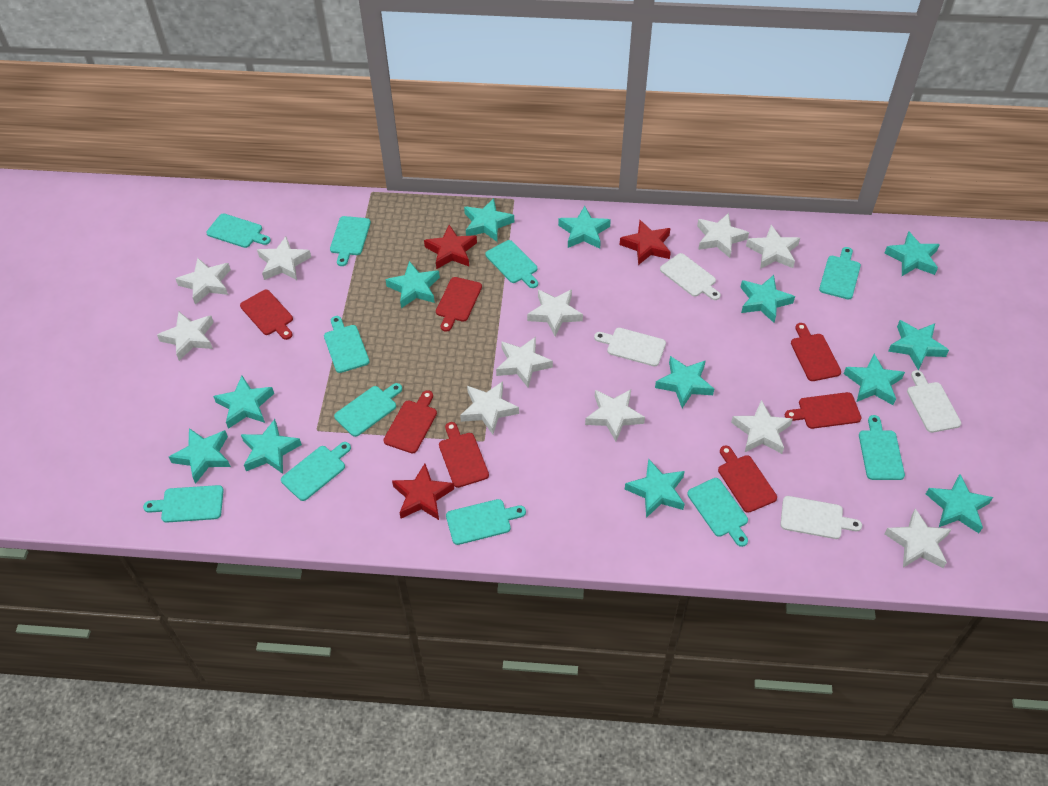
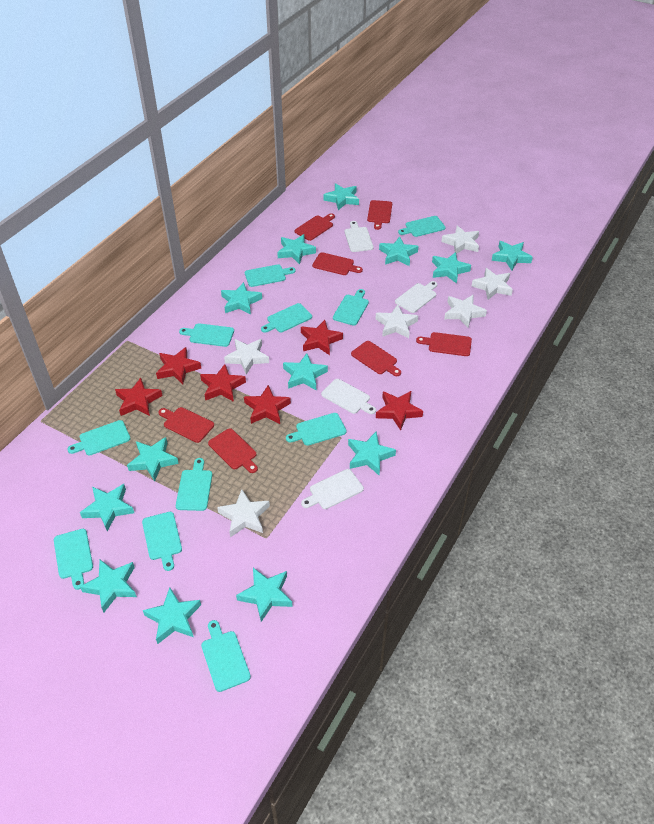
red star: 3 -> 6
white star: 11 -> 6

